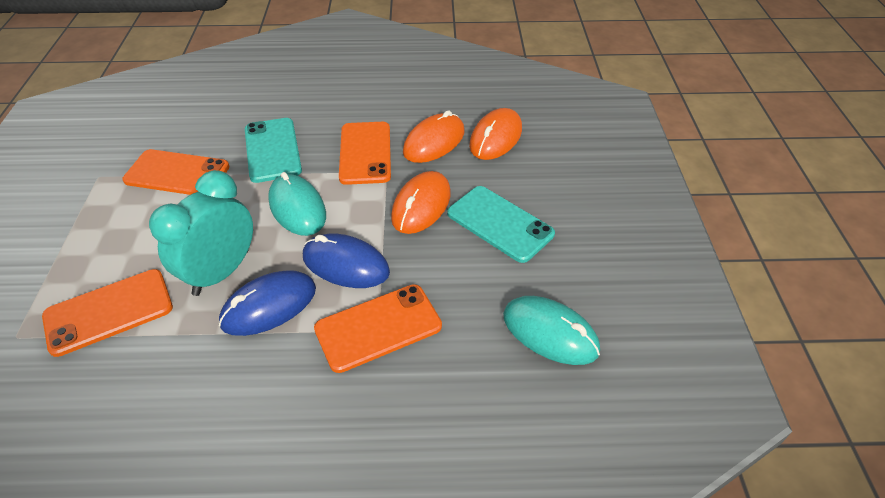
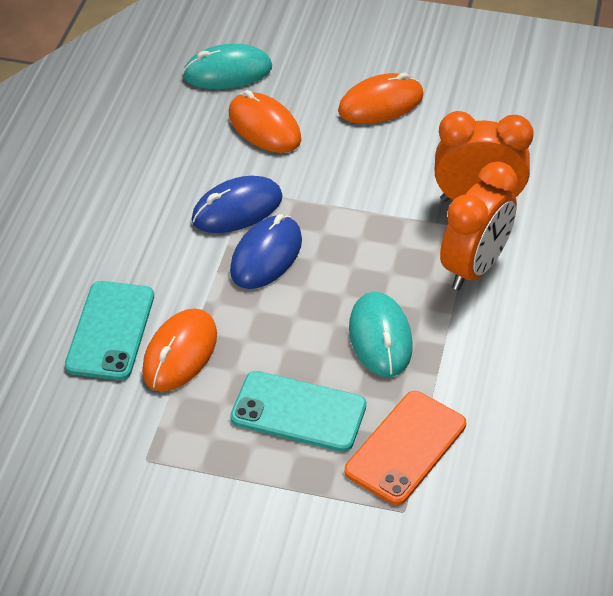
orange clock: 0 -> 2
orange phone: 4 -> 1
turquoise clock: 1 -> 0

